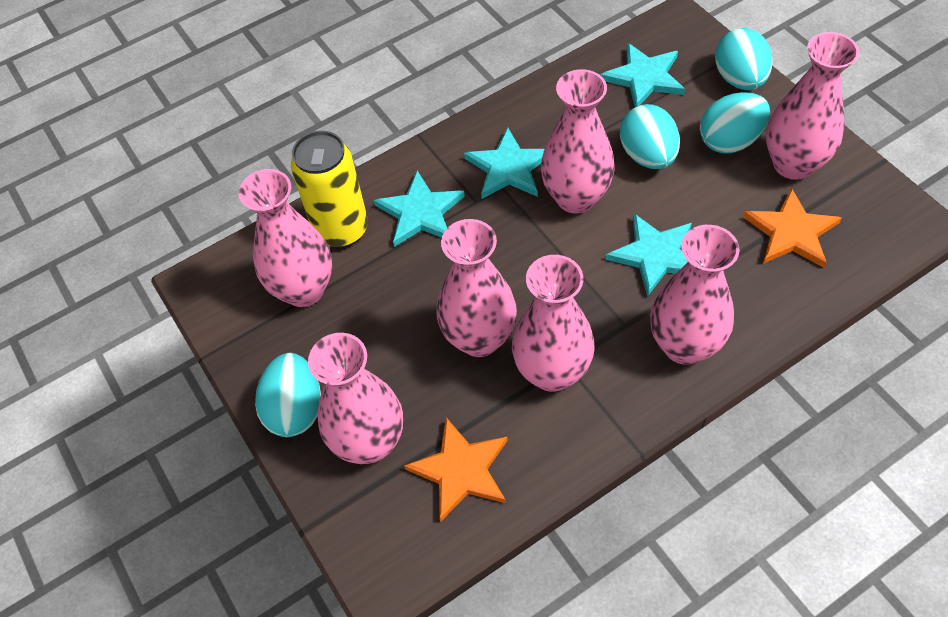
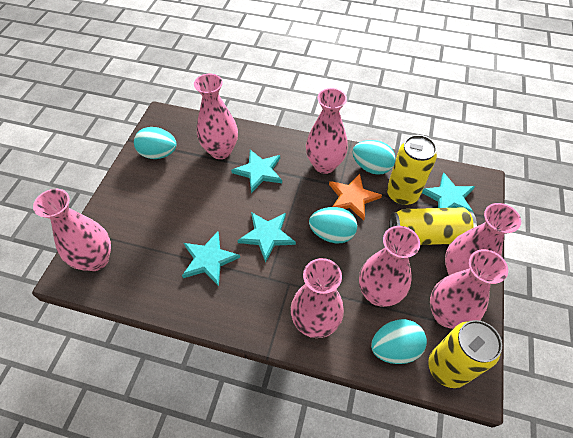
orange star: 2 -> 1
yellow can: 1 -> 3

